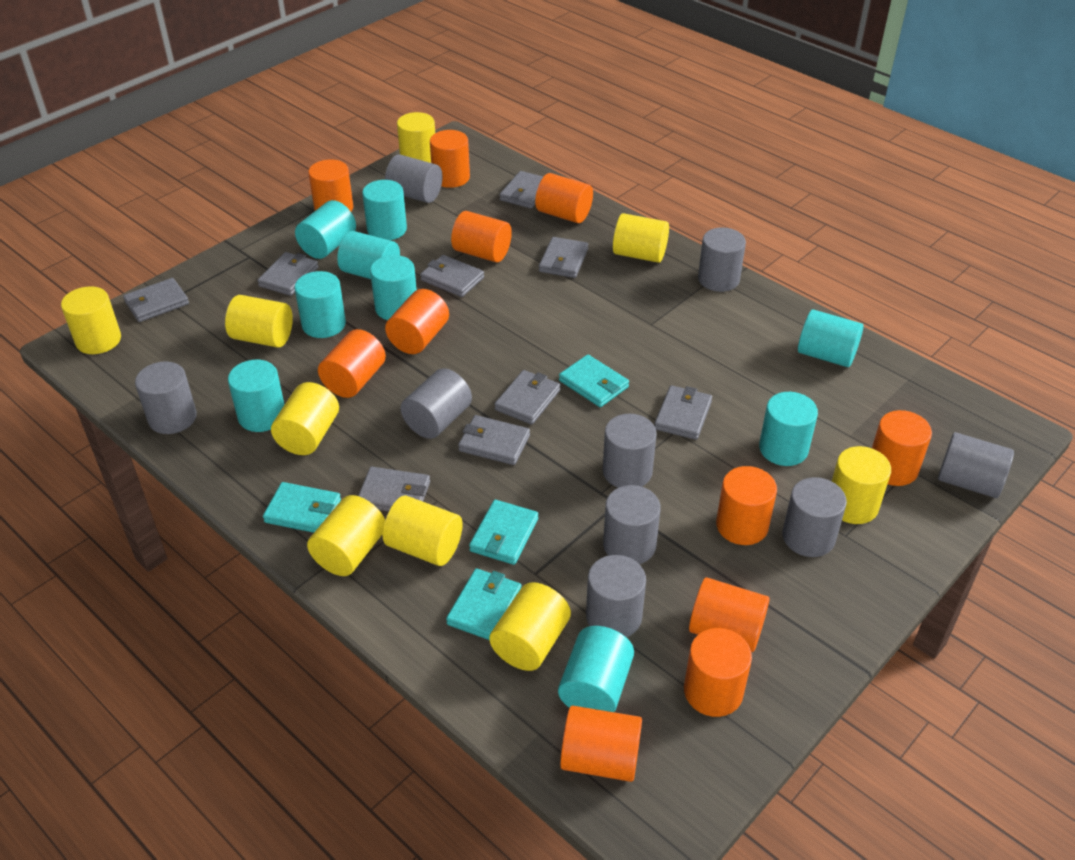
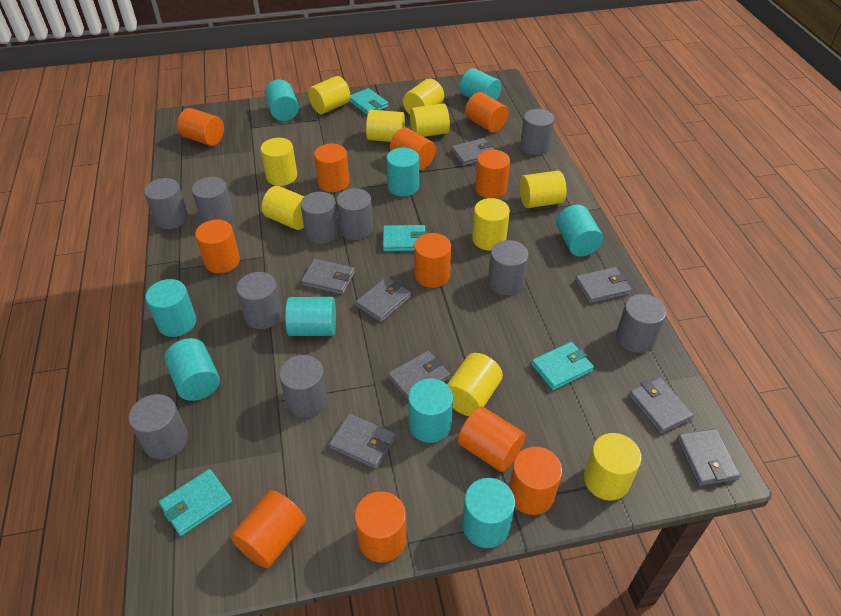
grey cylinder: 9 -> 10
grey wallet: 9 -> 8
yellow cylinder: 9 -> 10

